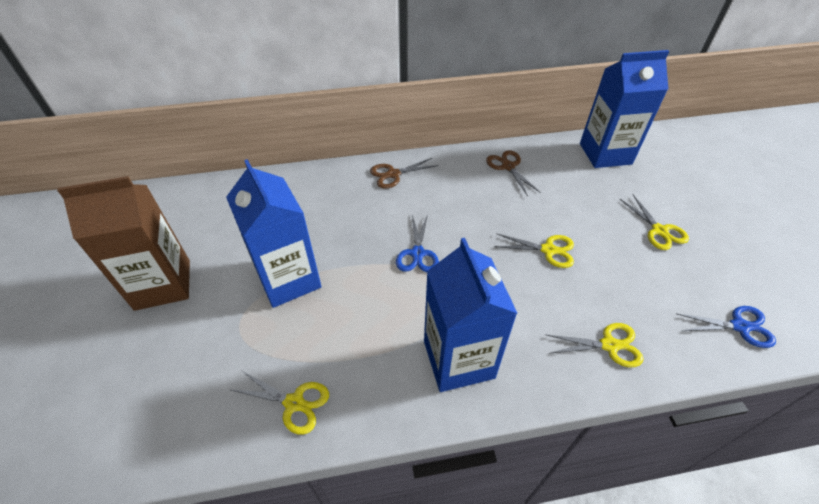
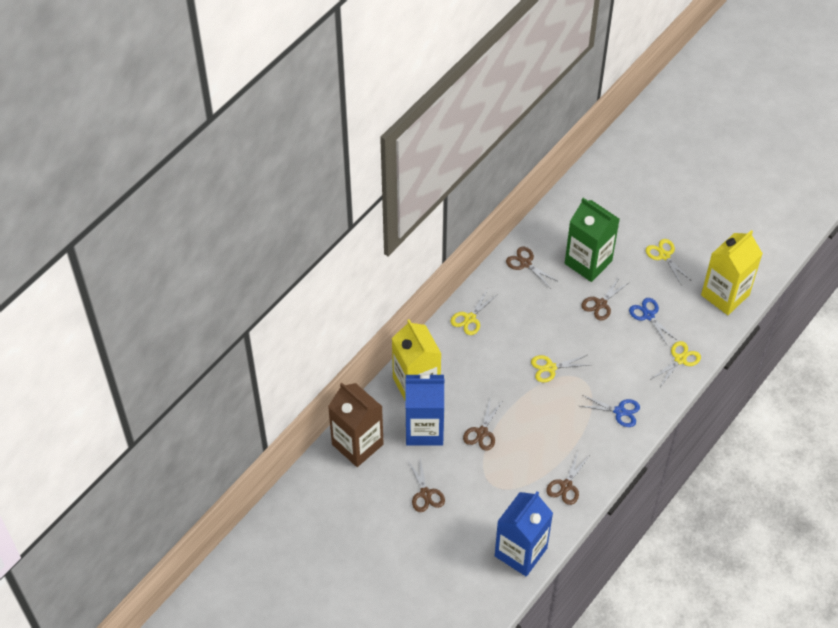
blue carton: 3 -> 2
brown scissors: 2 -> 5
green carton: 0 -> 1
yellow carton: 0 -> 2

